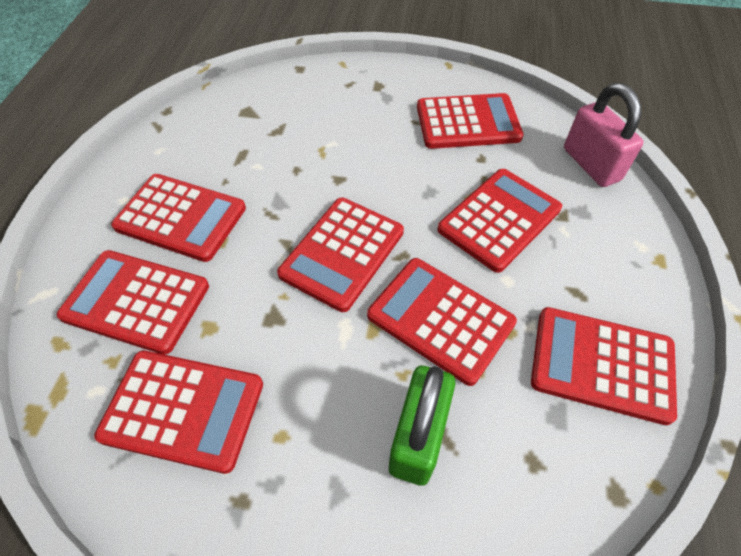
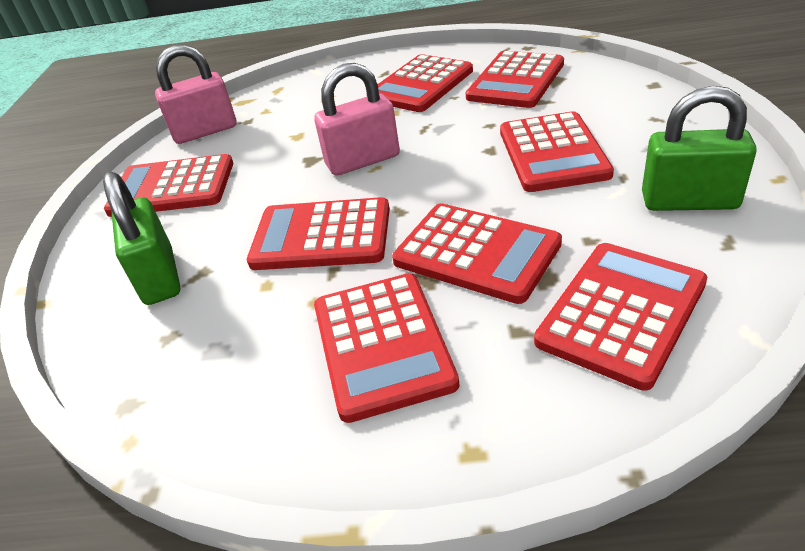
green padlock: 1 -> 2
pink padlock: 1 -> 2

